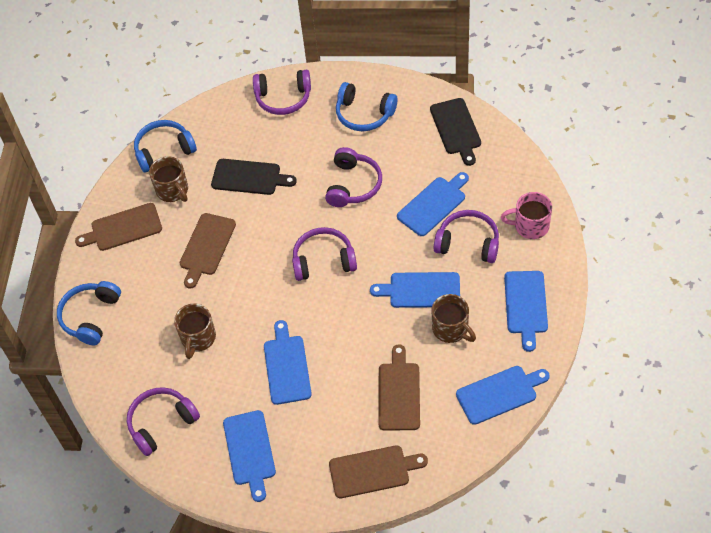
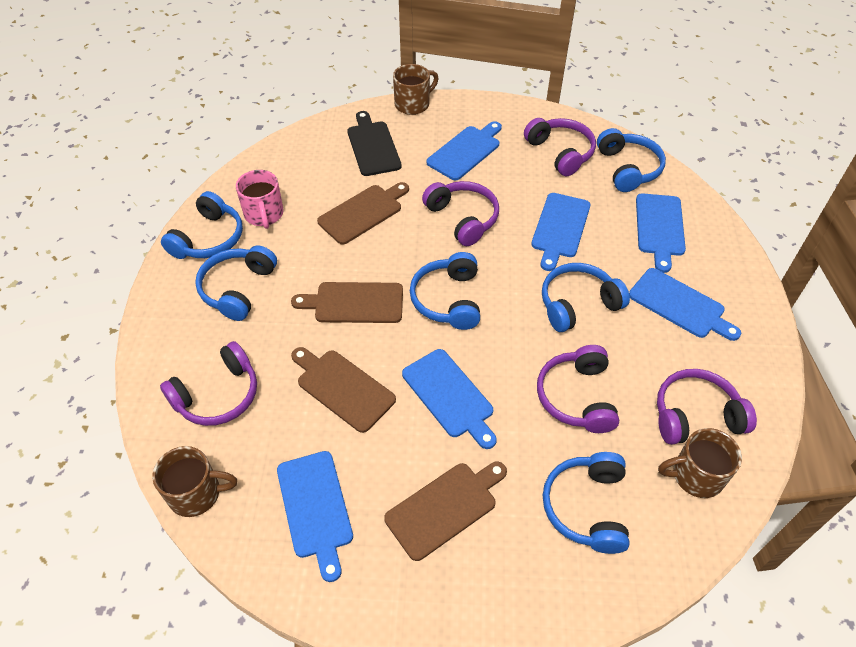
black cutting board: 2 -> 1
blue headphones: 3 -> 6

